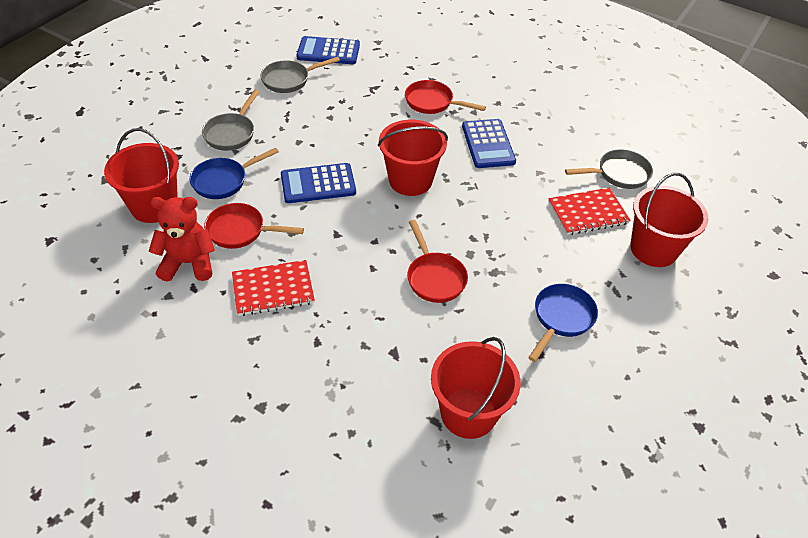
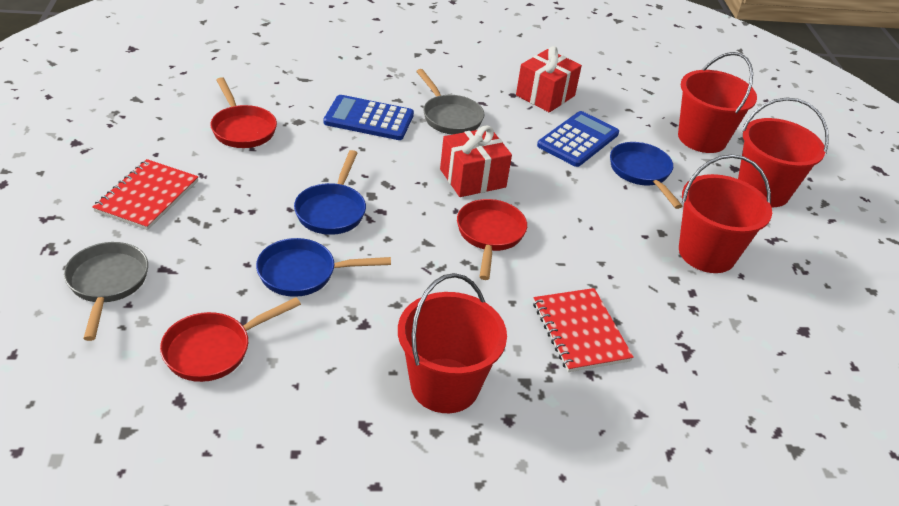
blue calculator: 3 -> 2
blue pan: 2 -> 3
grey pan: 3 -> 2
red gift: 0 -> 2
red teddy bear: 1 -> 0

